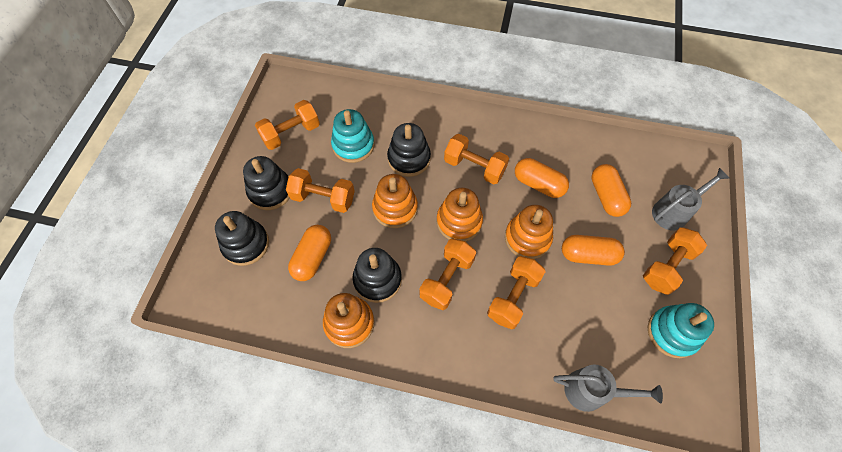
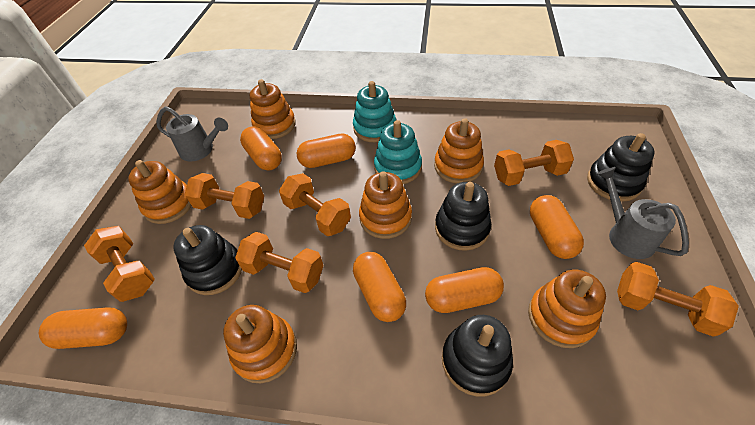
orange capsule: 4 -> 6
orange stacking toy: 4 -> 6

